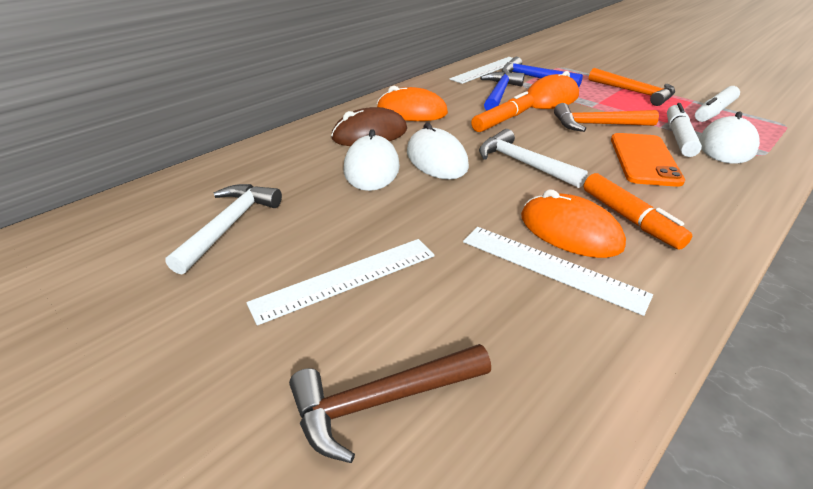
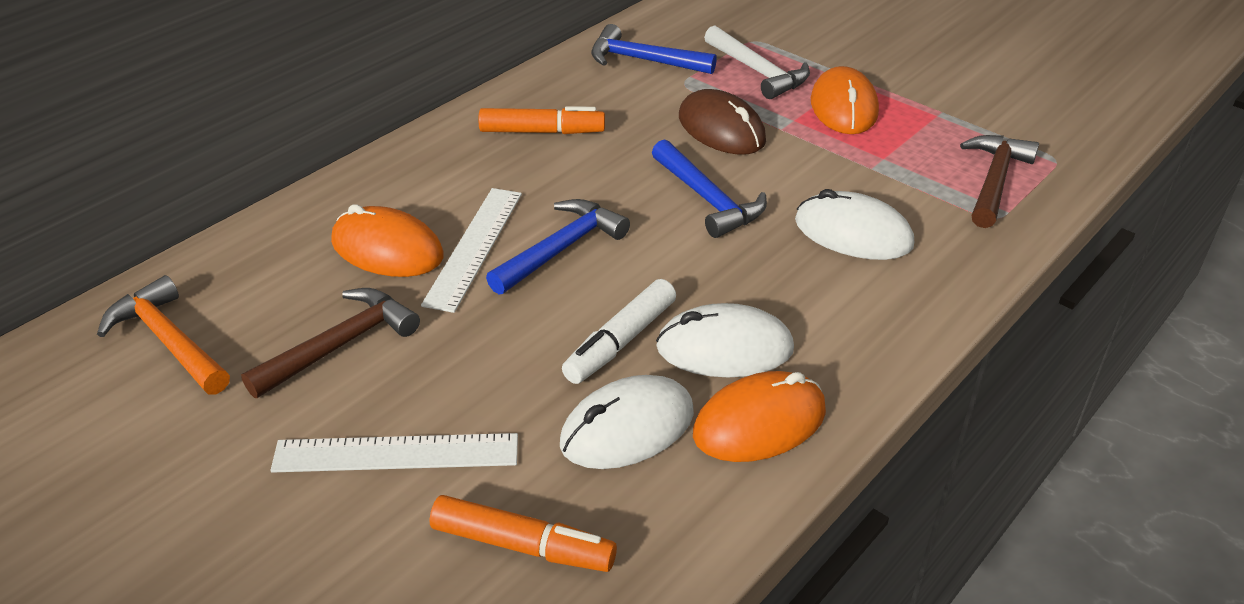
blue hammer: 2 -> 3
brown hammer: 1 -> 2
orange hammer: 2 -> 1
orange phone: 1 -> 0
white hammer: 2 -> 1
white marker: 2 -> 1
white ruler: 3 -> 2

